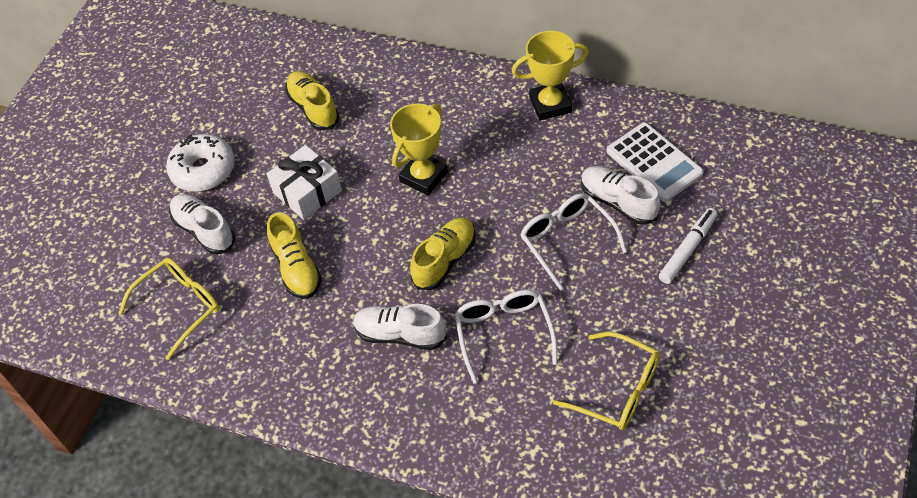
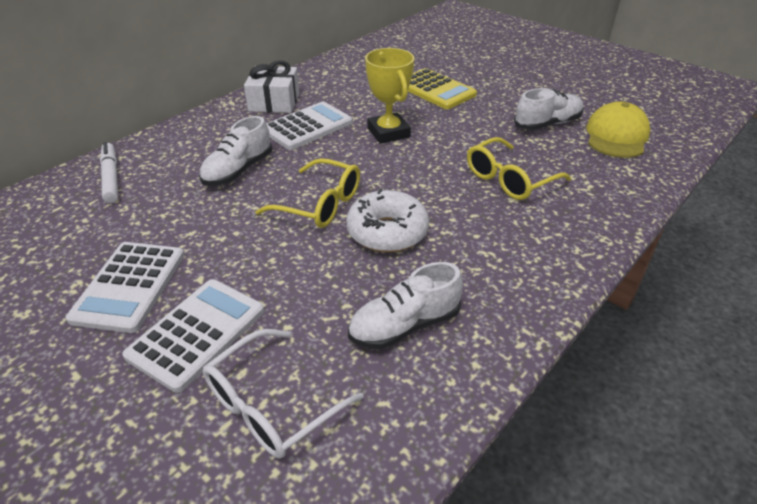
white calculator: 1 -> 3
white glasses: 2 -> 1
yellow calculator: 0 -> 1
yellow cap: 0 -> 1
yellow shoe: 3 -> 0
yellow trophy: 2 -> 1

